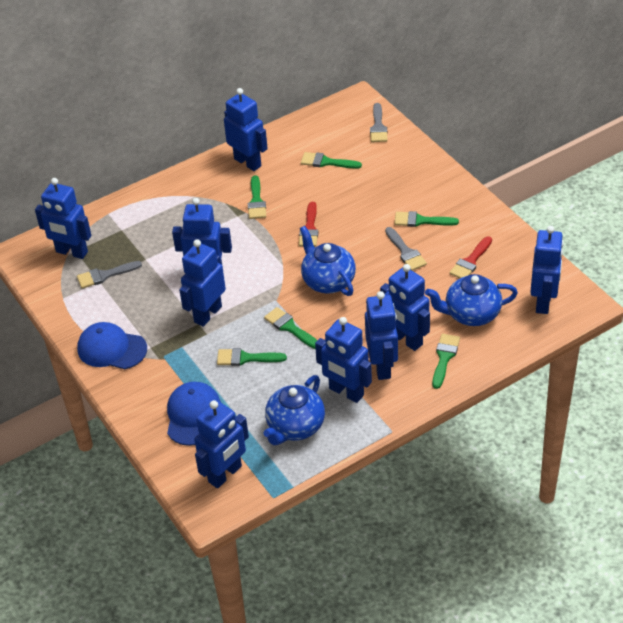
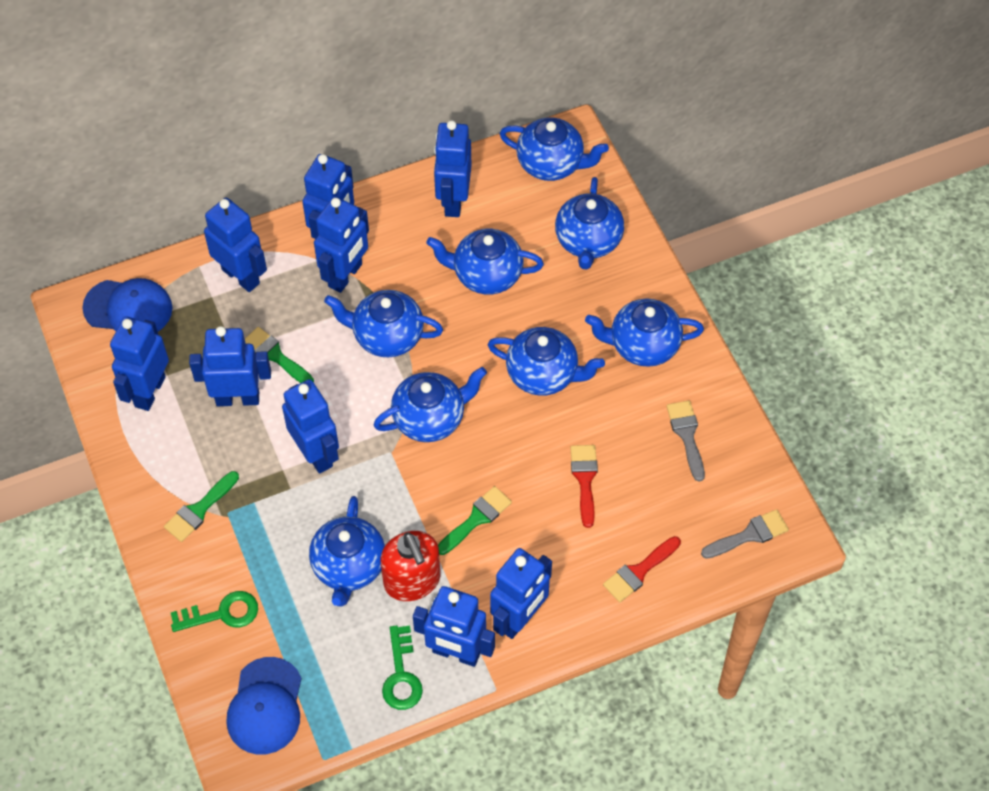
blue teapot: 3 -> 8
green brush: 6 -> 3
green key: 0 -> 2
grey brush: 3 -> 2
red soap dispenser: 0 -> 1

